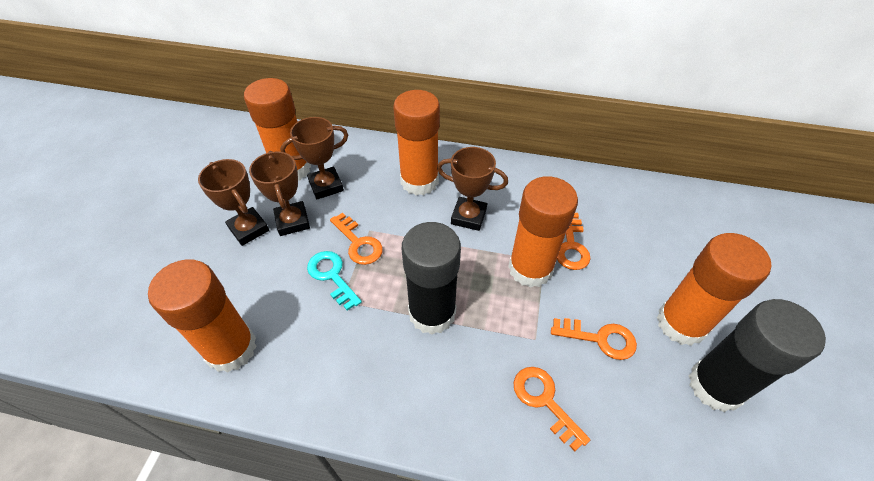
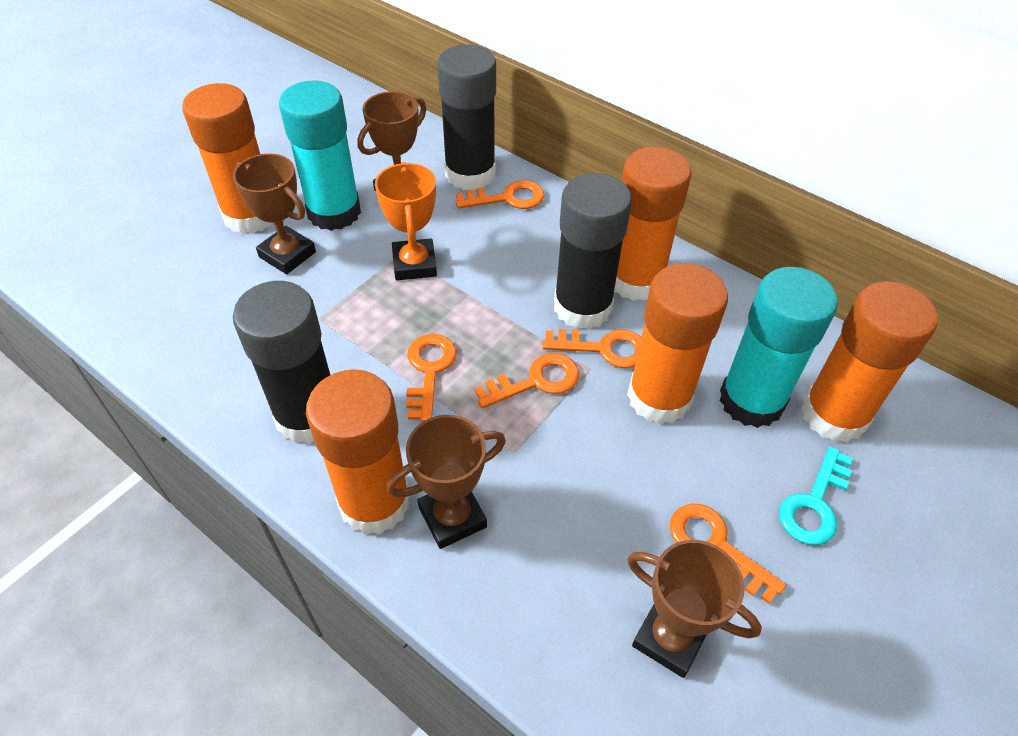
black glue stick: 2 -> 3
orange key: 4 -> 5
orange trophy: 0 -> 1
turquoise glue stick: 0 -> 2

